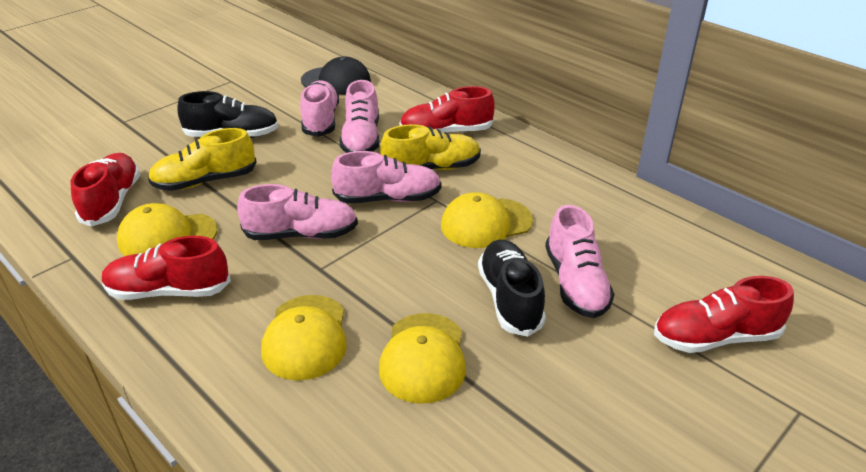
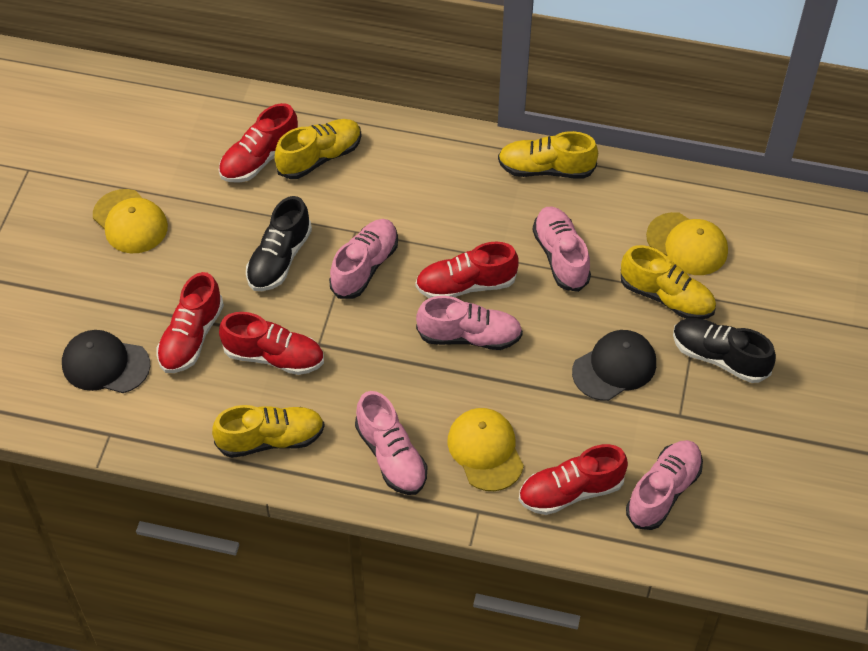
black cap: 1 -> 2
red shoe: 4 -> 5
yellow cap: 4 -> 3
yellow shoe: 2 -> 4

